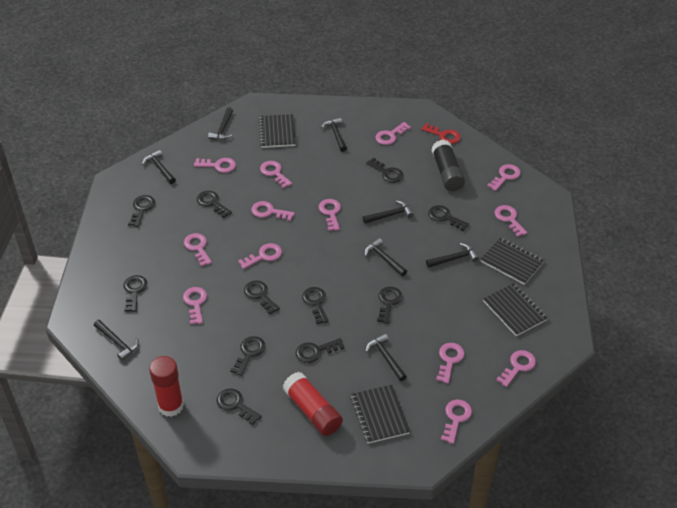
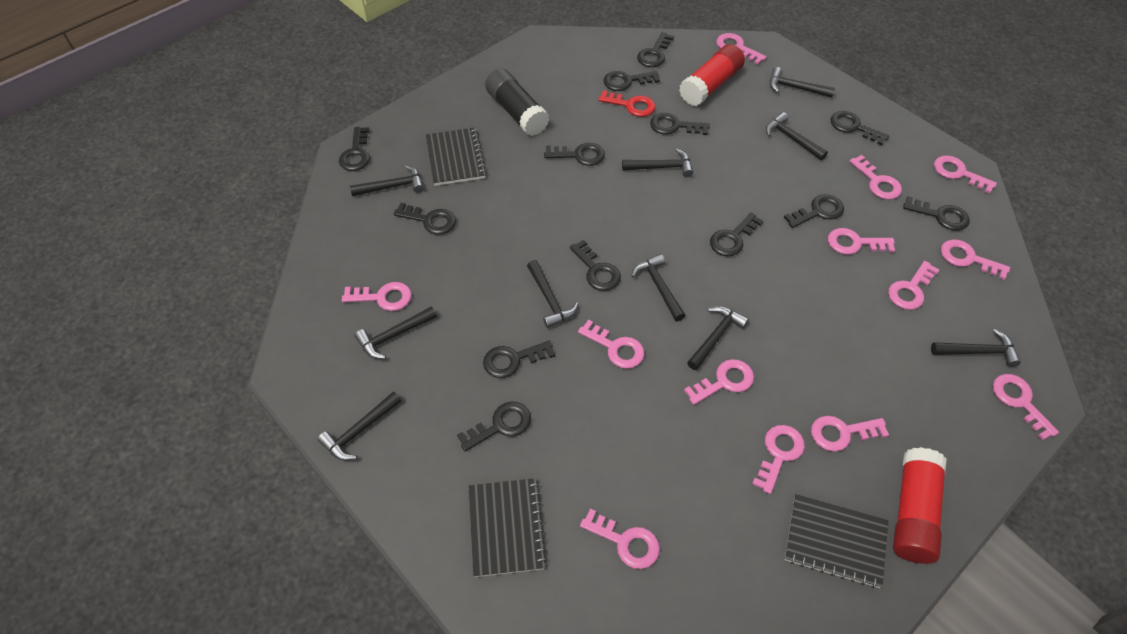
black hammer: 8 -> 10
black key: 11 -> 13
black notebook: 4 -> 3

